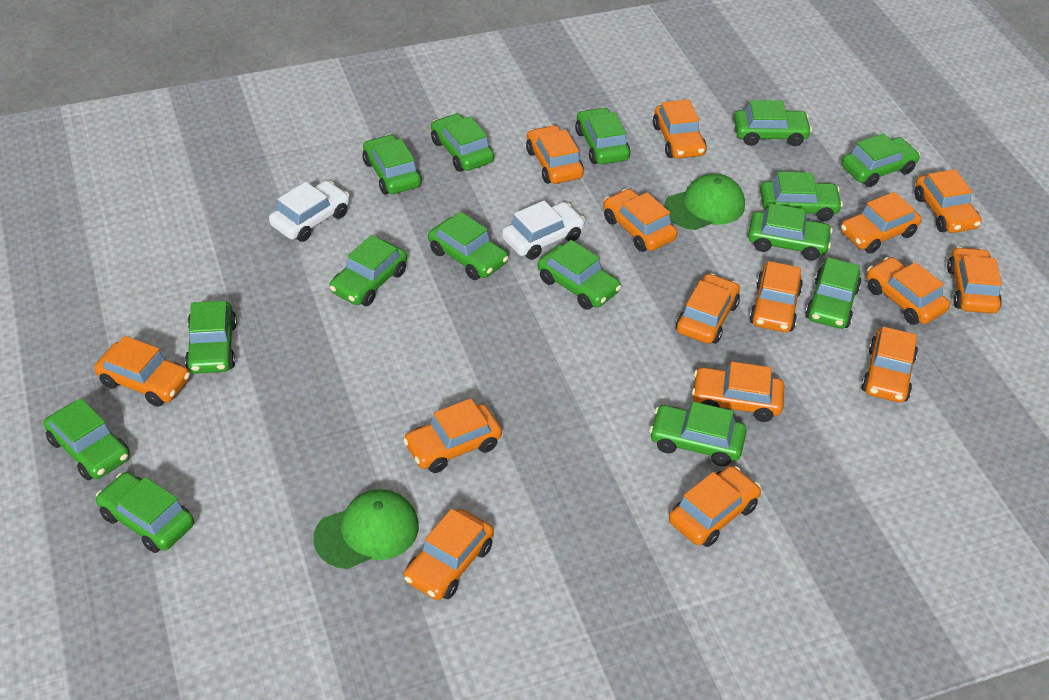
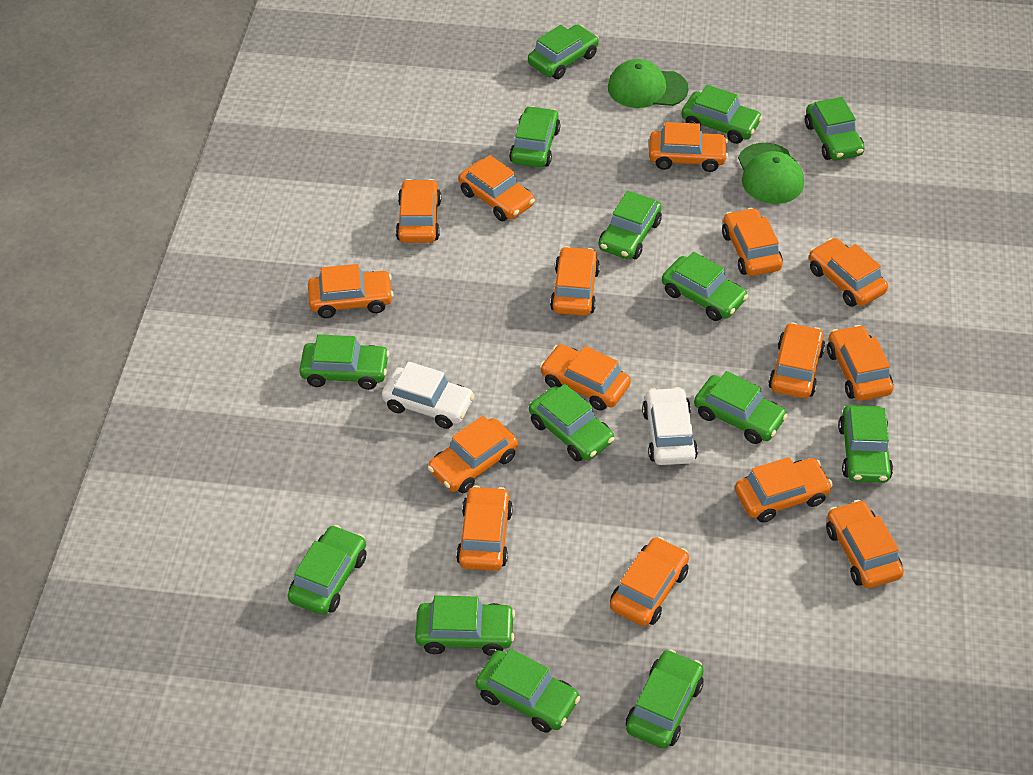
green car: 15 -> 14

